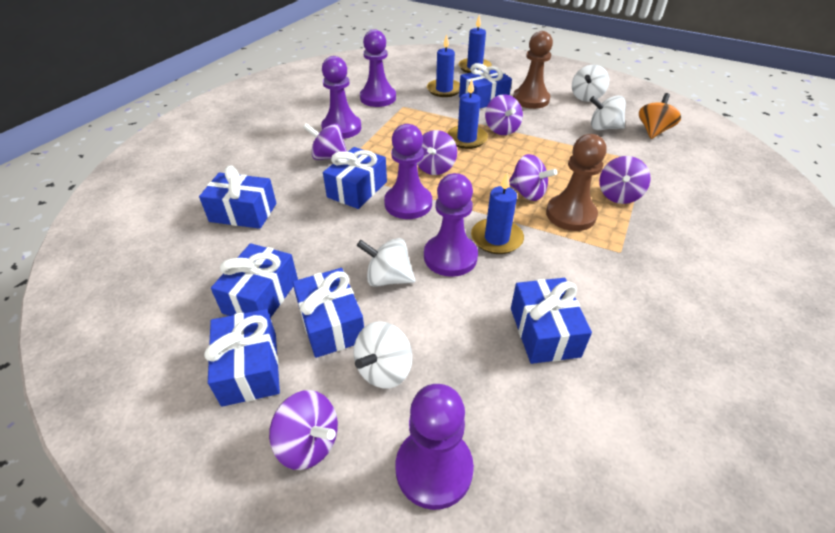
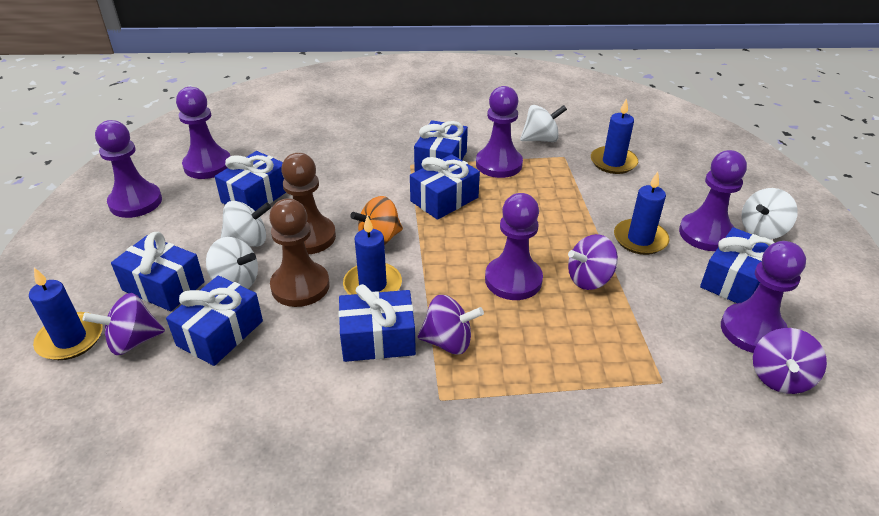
purple pawn: 5 -> 6
purple spinning top: 6 -> 4

